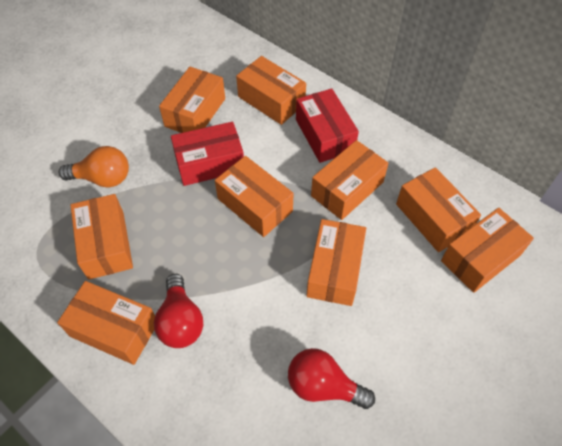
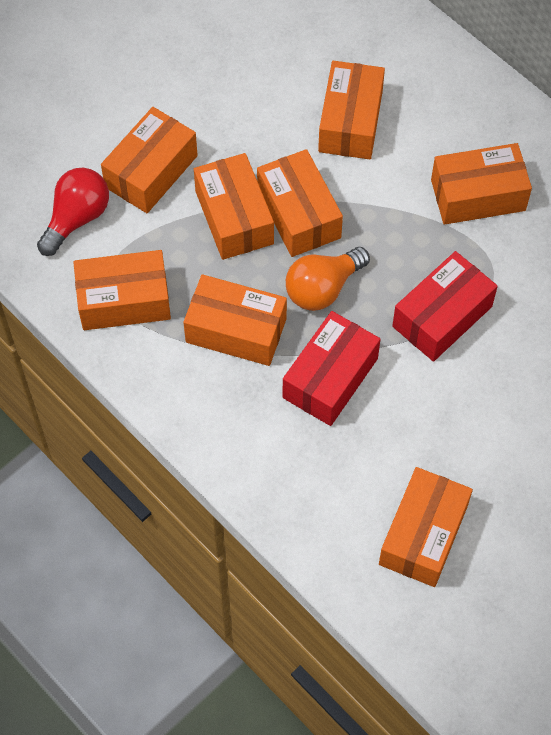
orange box: 9 -> 8
red light bulb: 2 -> 1

